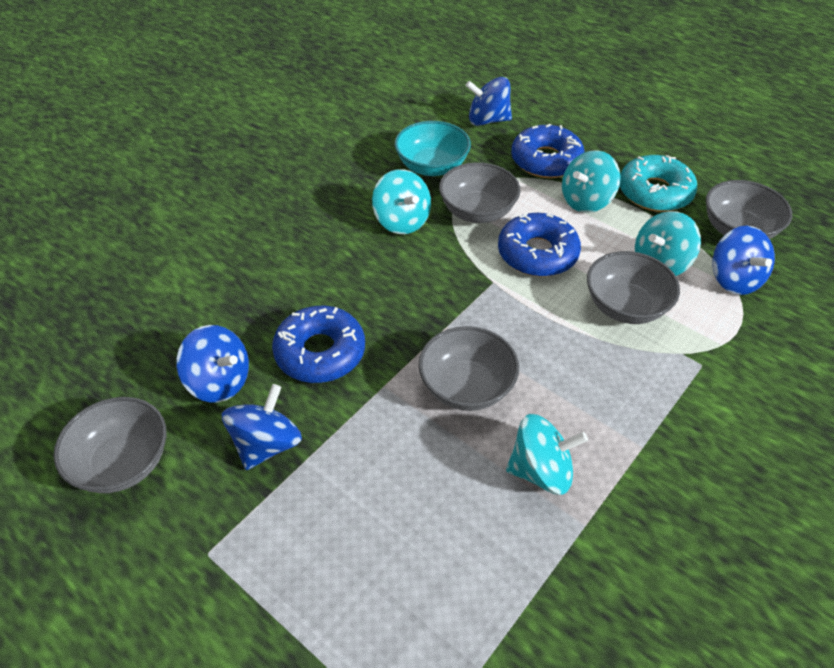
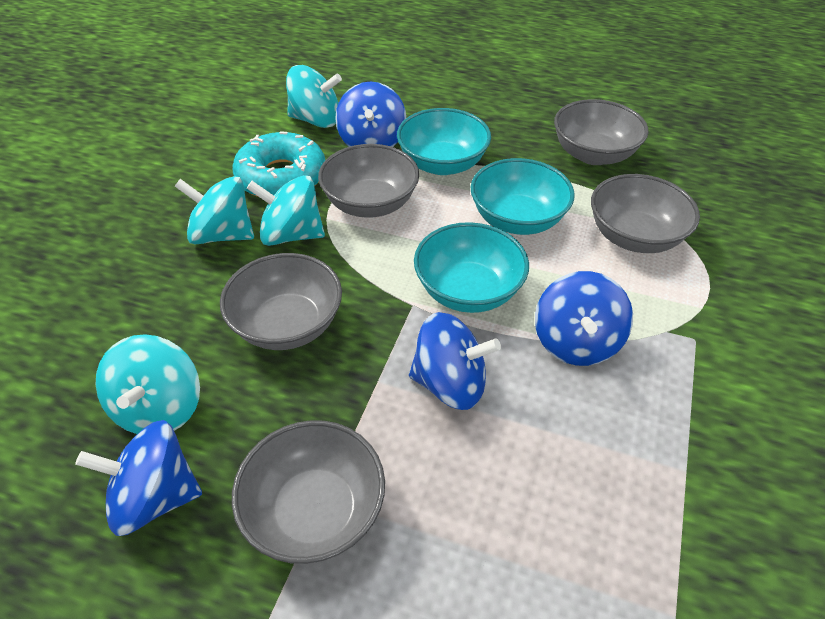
blue donut: 3 -> 0
turquoise bowl: 1 -> 3

